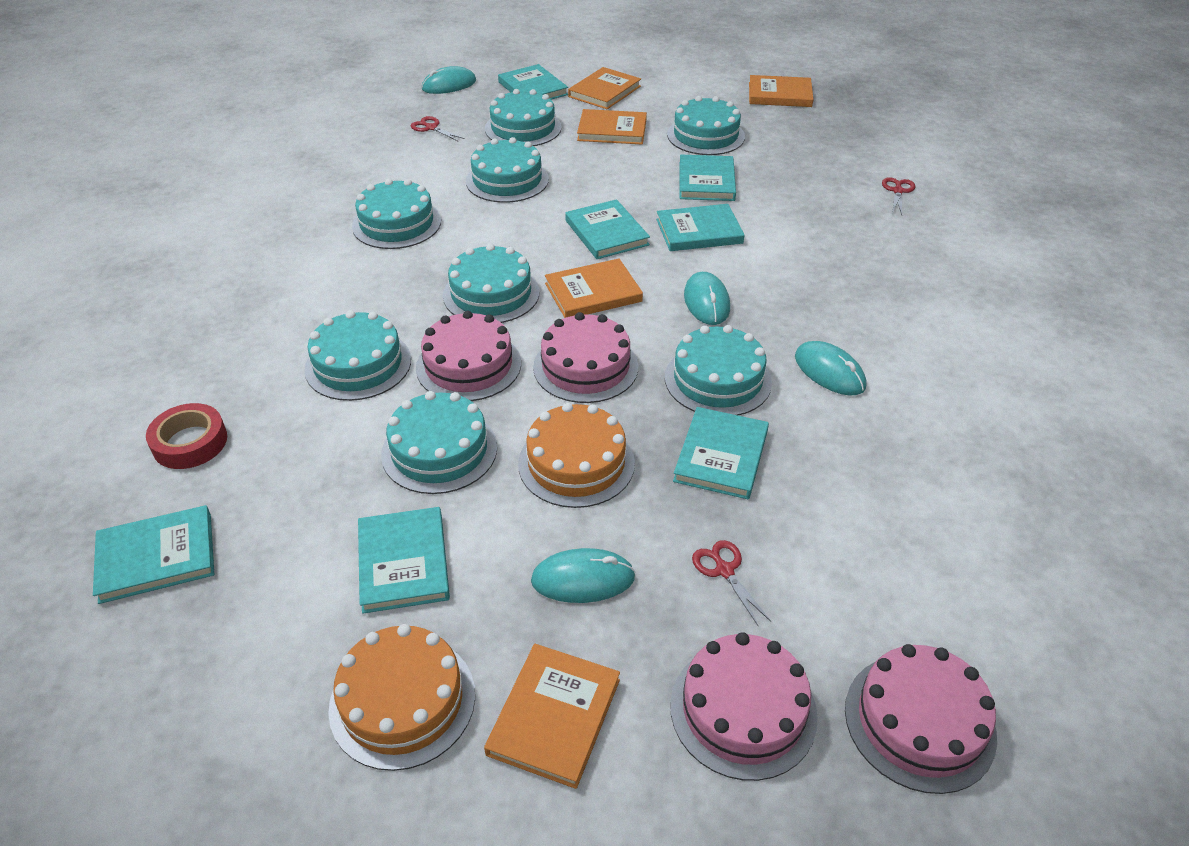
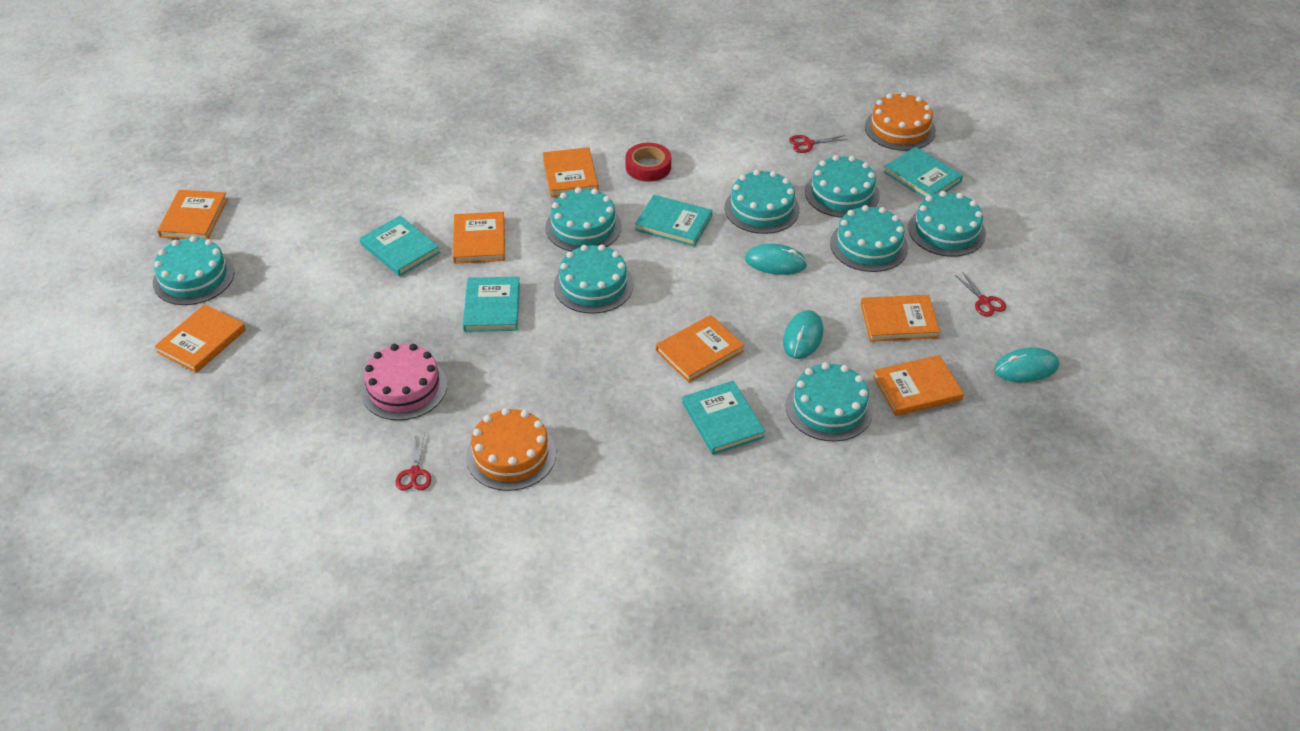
orange book: 5 -> 7
pink cake: 4 -> 1
turquoise book: 7 -> 5
turquoise mouse: 4 -> 3

